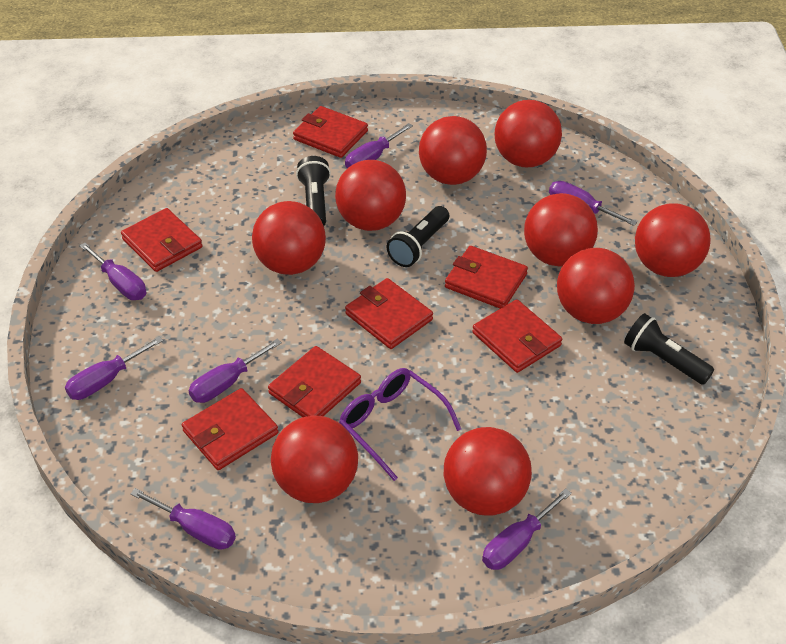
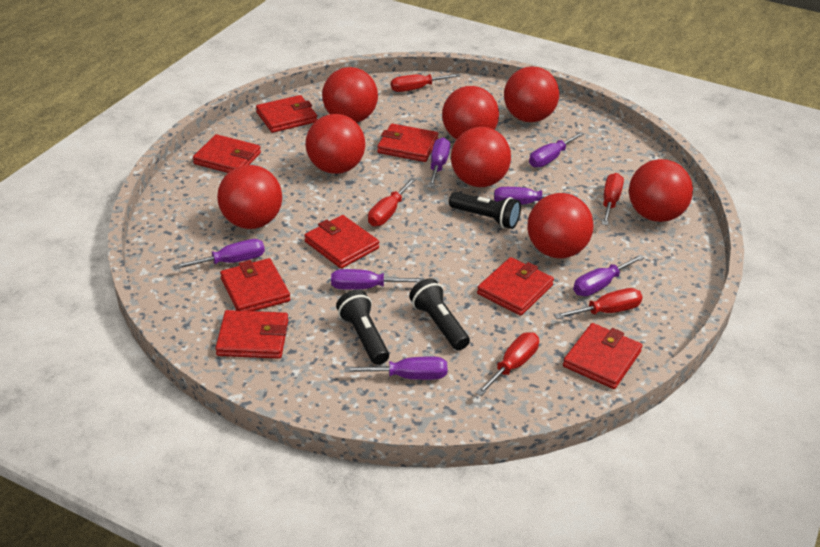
purple glasses: 1 -> 0
red ball: 9 -> 8
red screwdriver: 0 -> 5
red wallet: 7 -> 8

